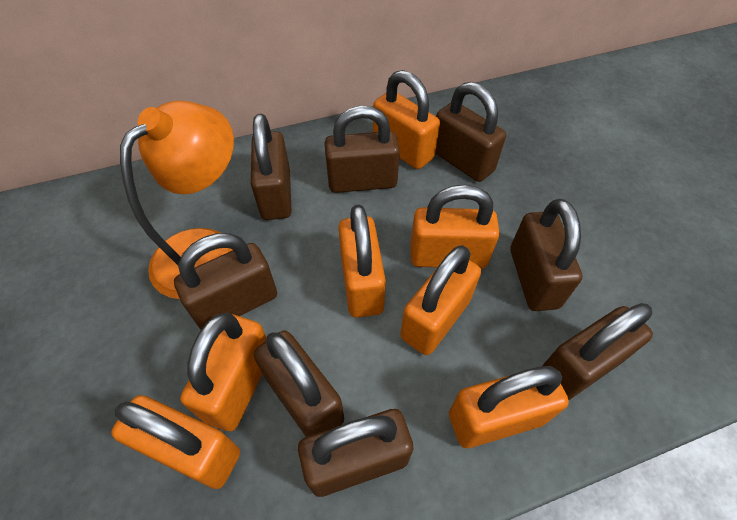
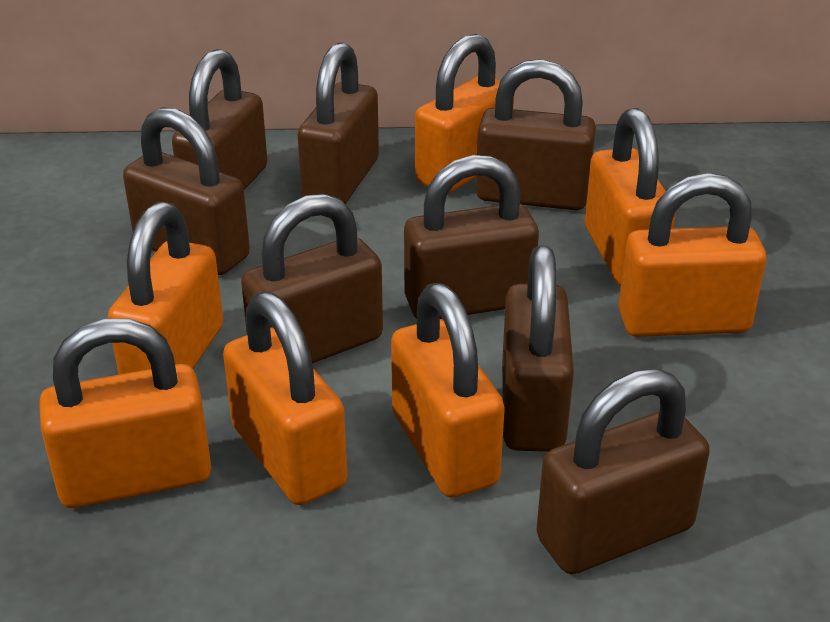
orange lamp: 1 -> 0

